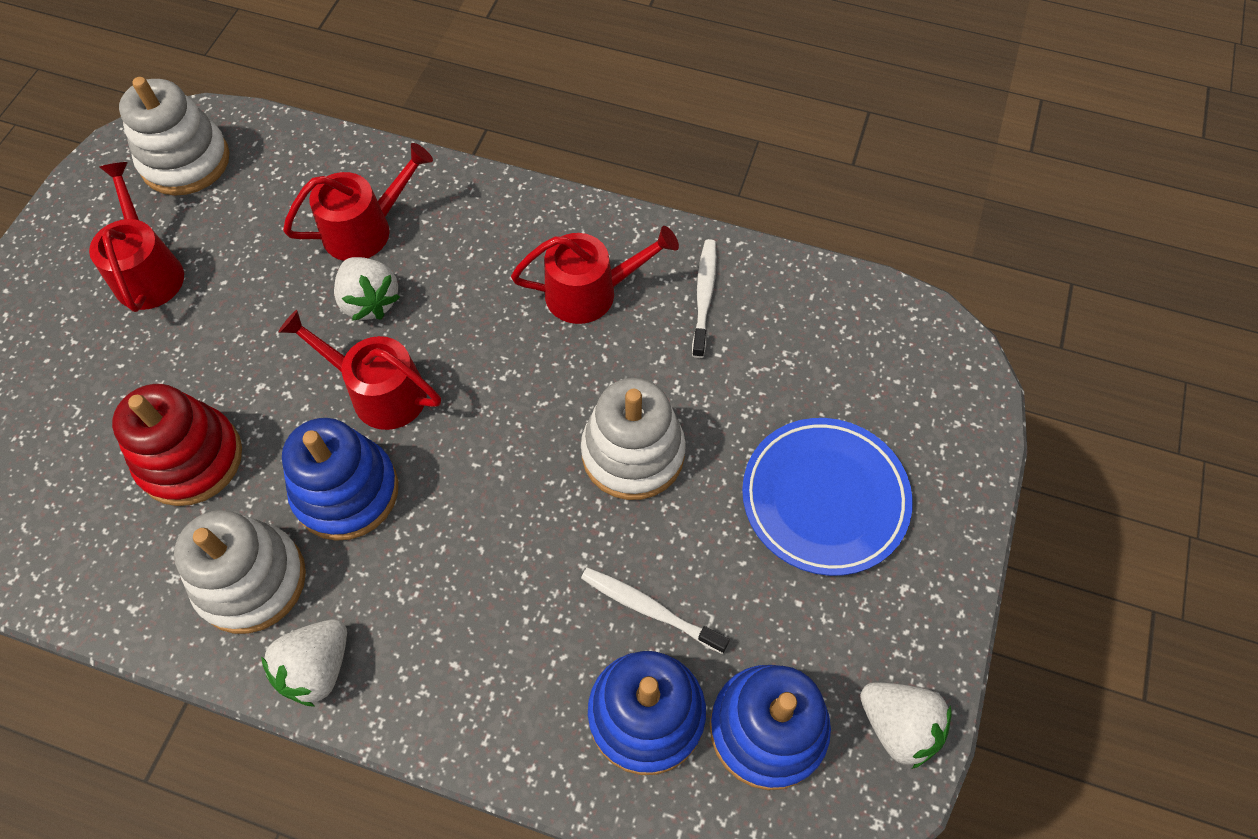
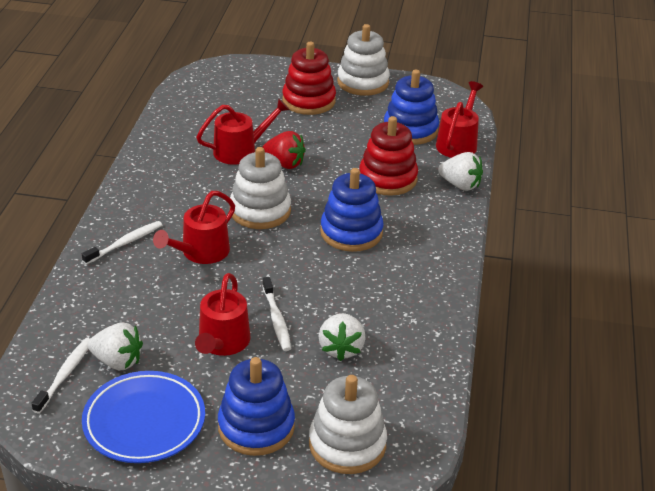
red stacking toy: 1 -> 2
red strawberry: 0 -> 1
white toothbrush: 2 -> 3

